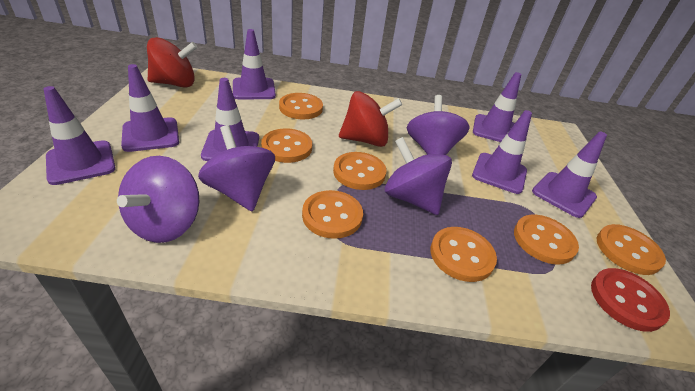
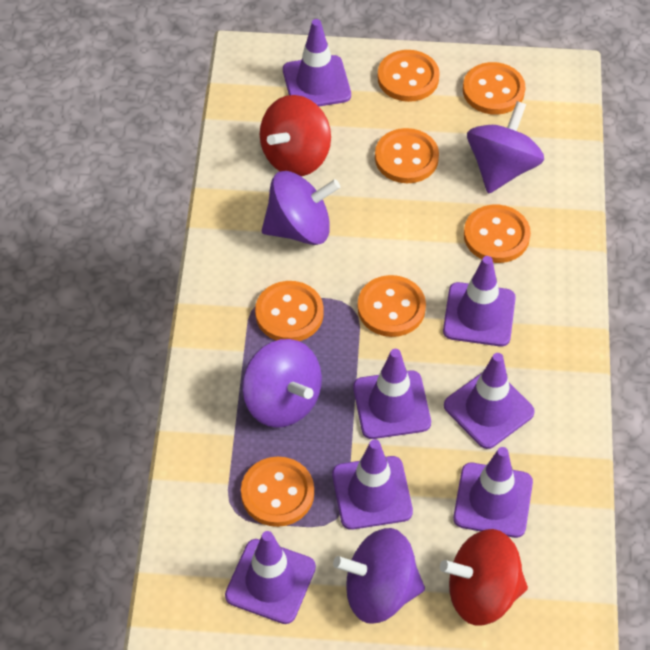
red button: 1 -> 0

